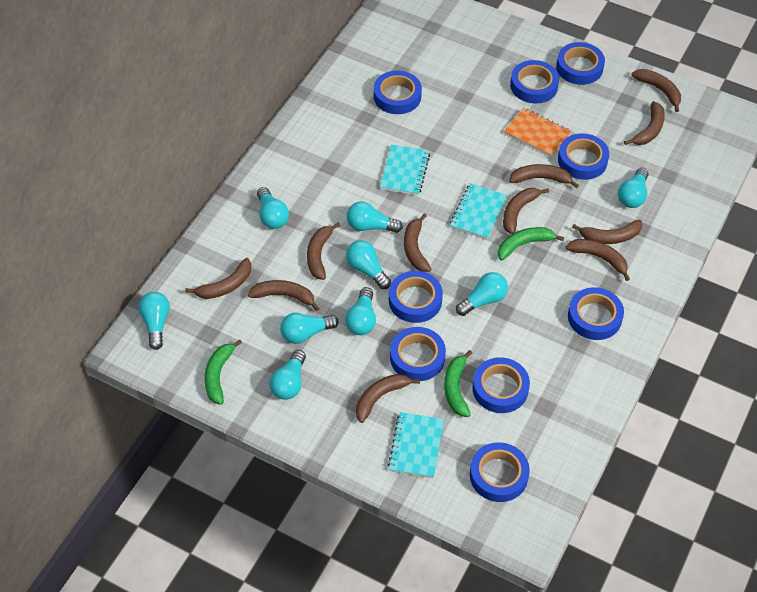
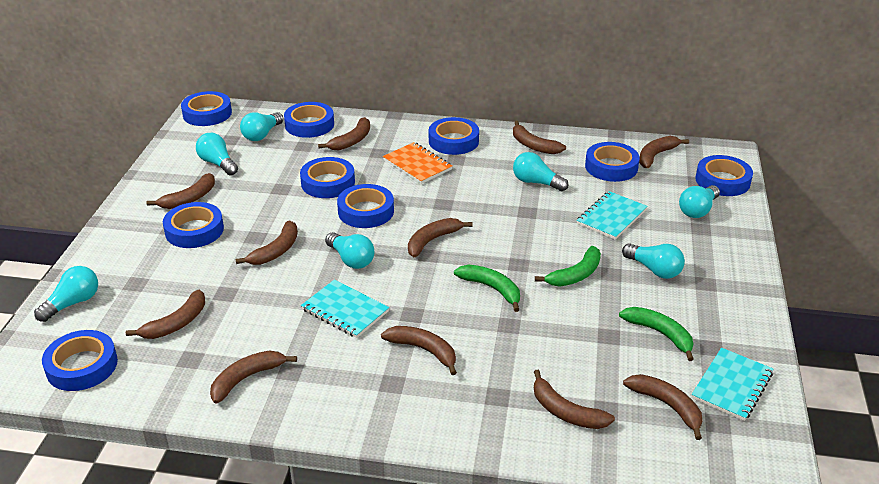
turquoise light bulb: 9 -> 7

